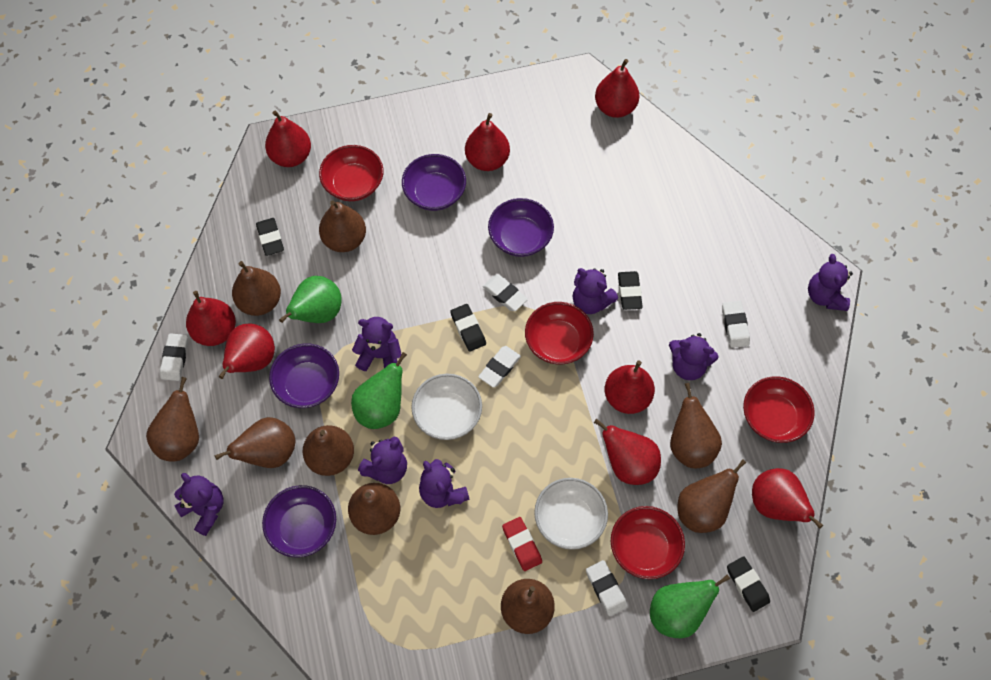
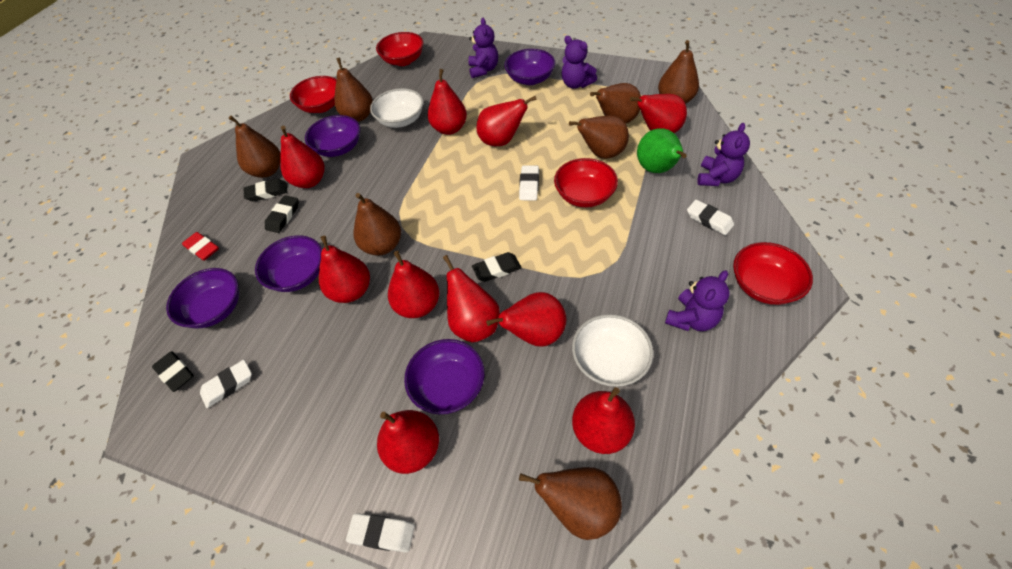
brown pear: 9 -> 7
green pear: 3 -> 1
purple bowl: 4 -> 5
purple teddy bear: 7 -> 4
red pear: 8 -> 10
white eraser: 5 -> 4

